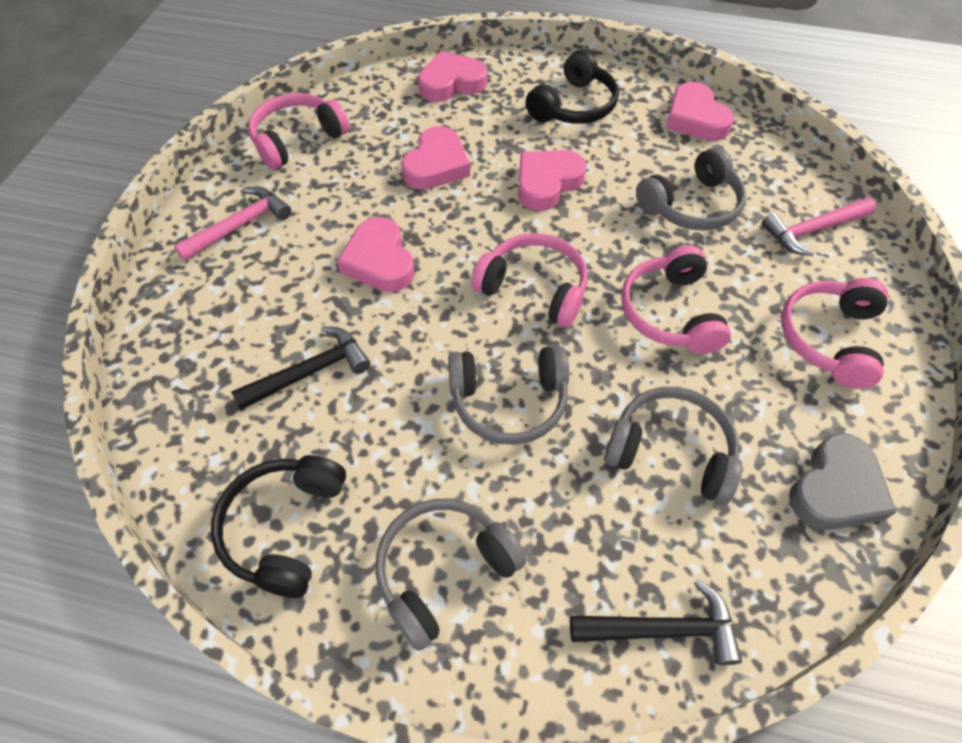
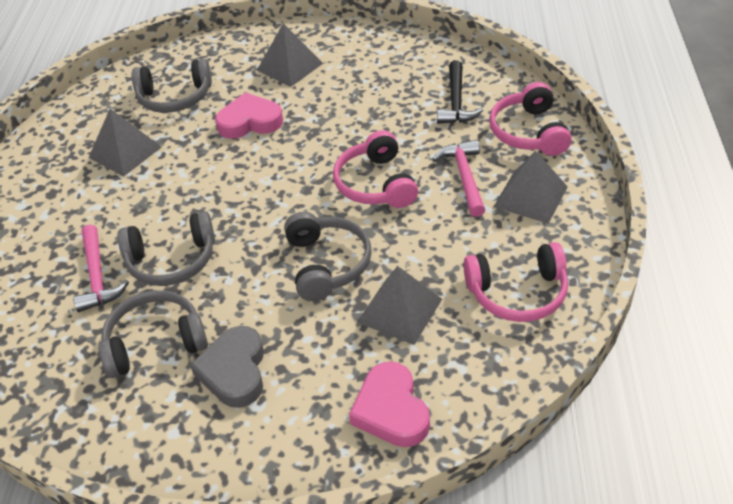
black hammer: 2 -> 1
black headphones: 2 -> 0
grey pyramid: 0 -> 4
pink headphones: 4 -> 3
pink heart: 5 -> 2

